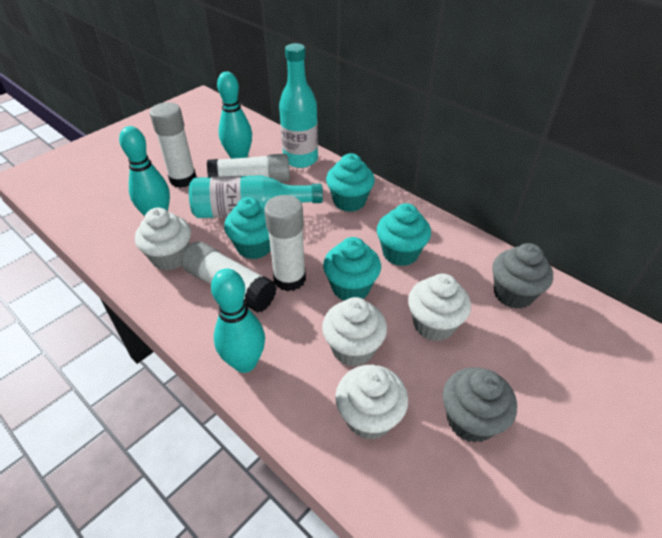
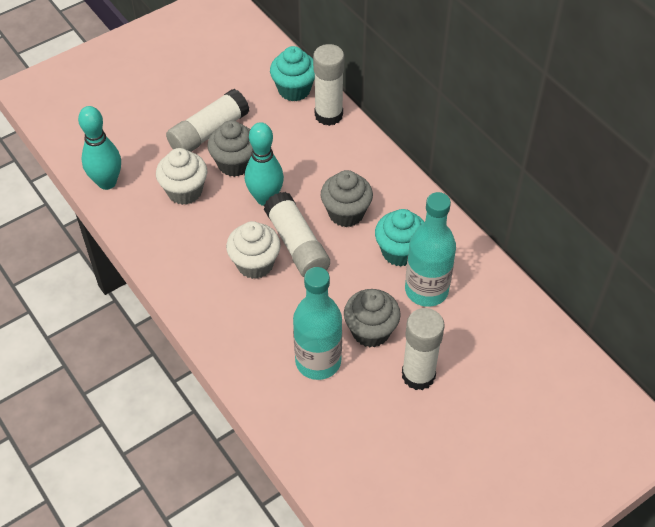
grey cupcake: 2 -> 3
turquoise bowling pin: 3 -> 2
turquoise cupcake: 4 -> 2
white cupcake: 4 -> 2

